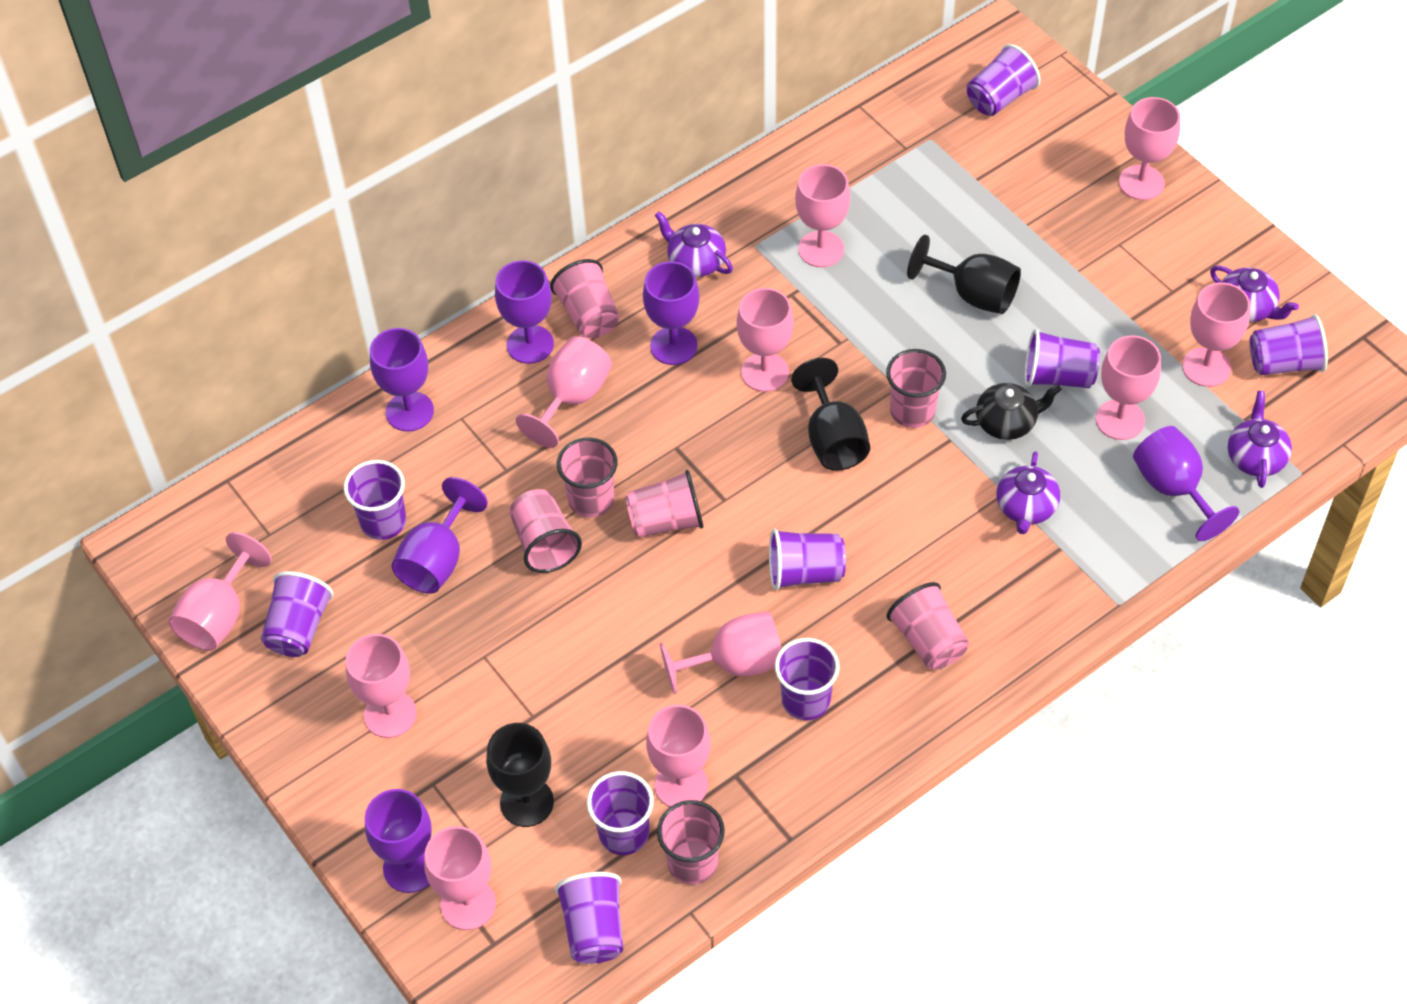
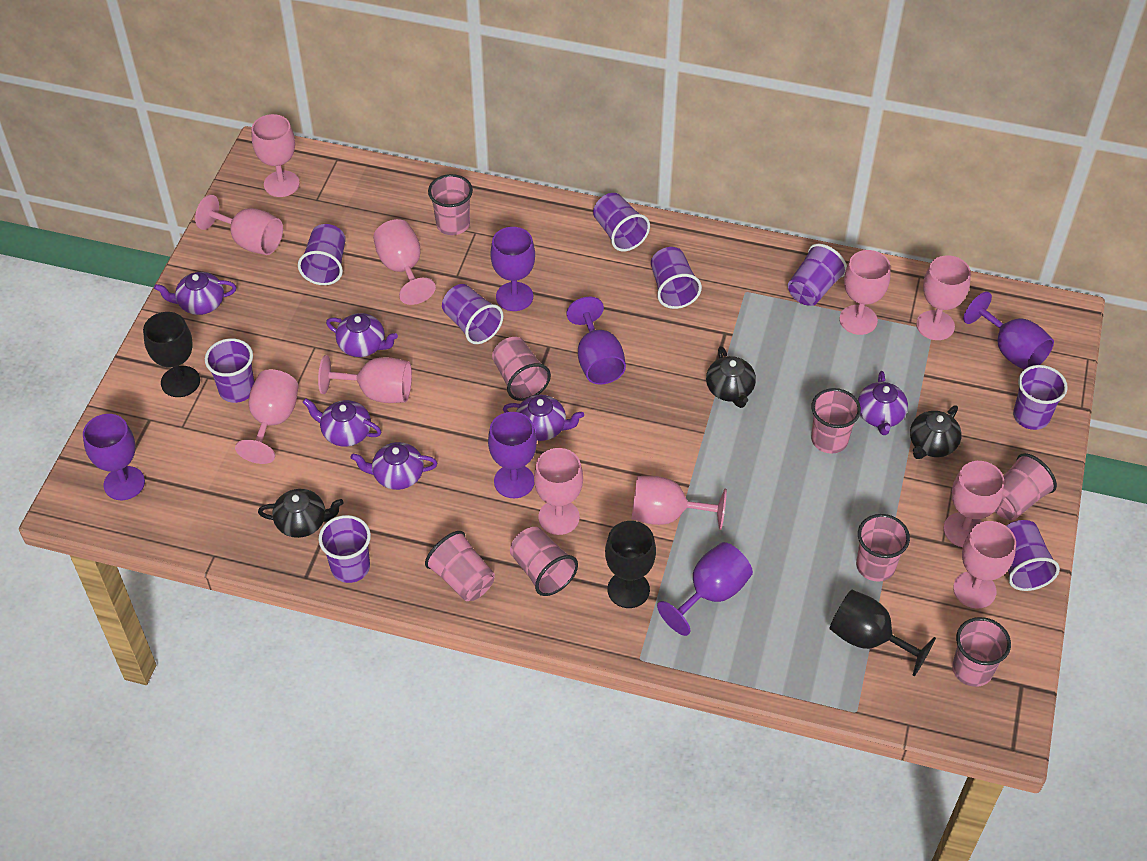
black teapot: 1 -> 3
pink cup: 7 -> 8
purple teapot: 4 -> 6

